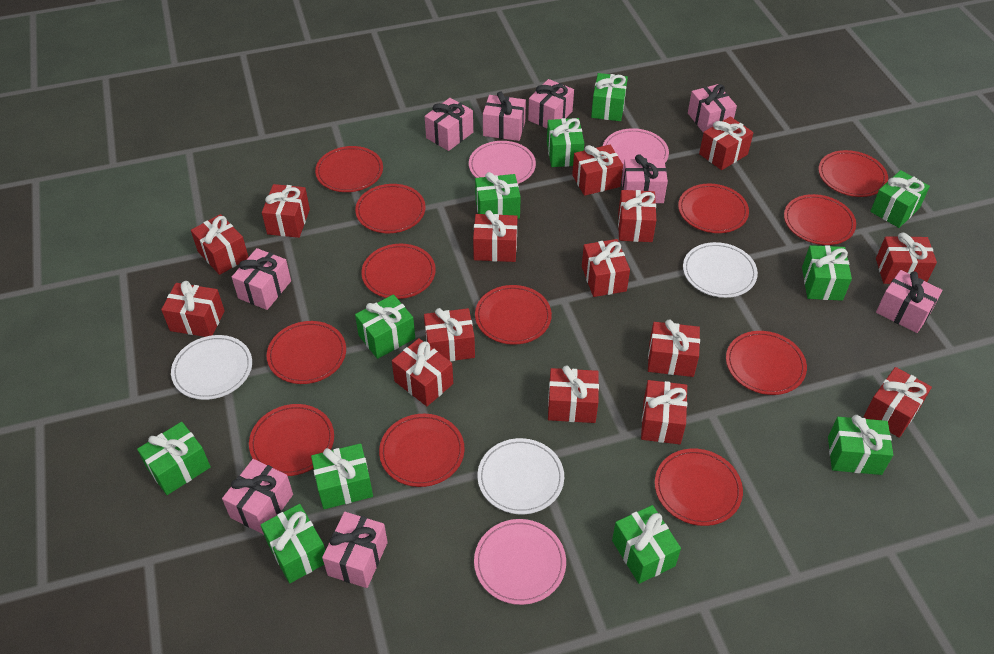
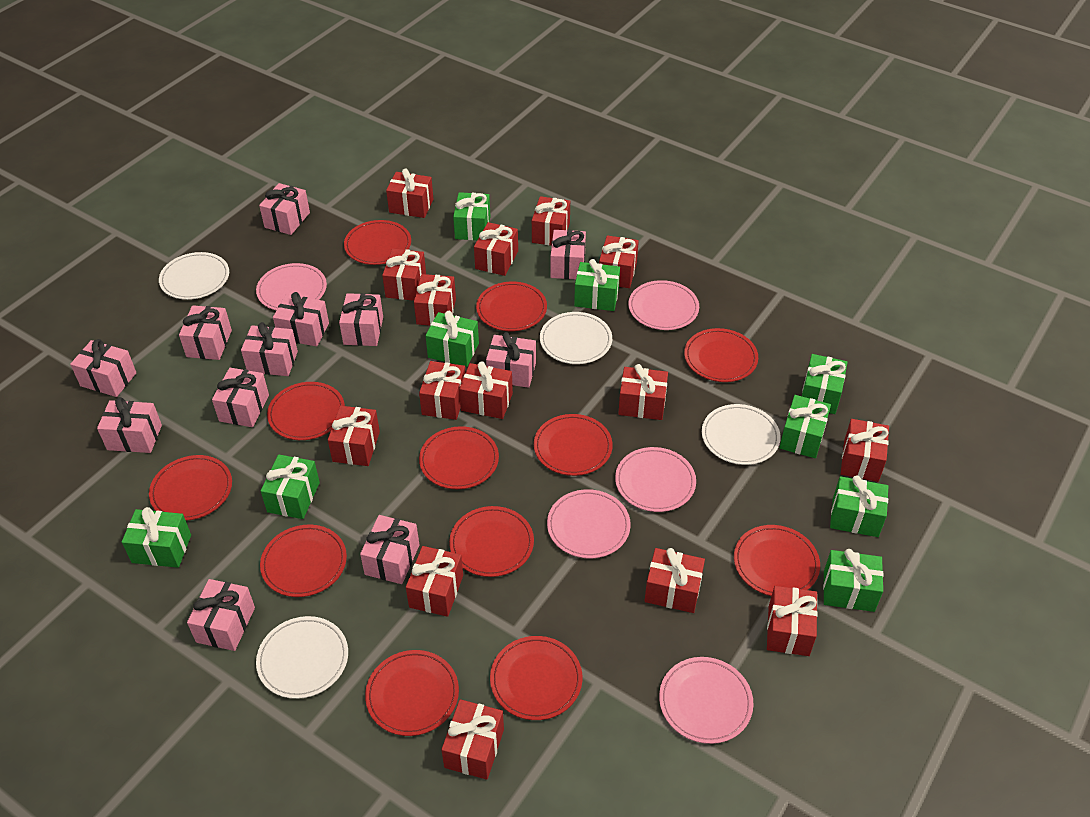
green gift: 11 -> 9
pink gift: 9 -> 12
pink plate: 3 -> 5
white plate: 3 -> 4

